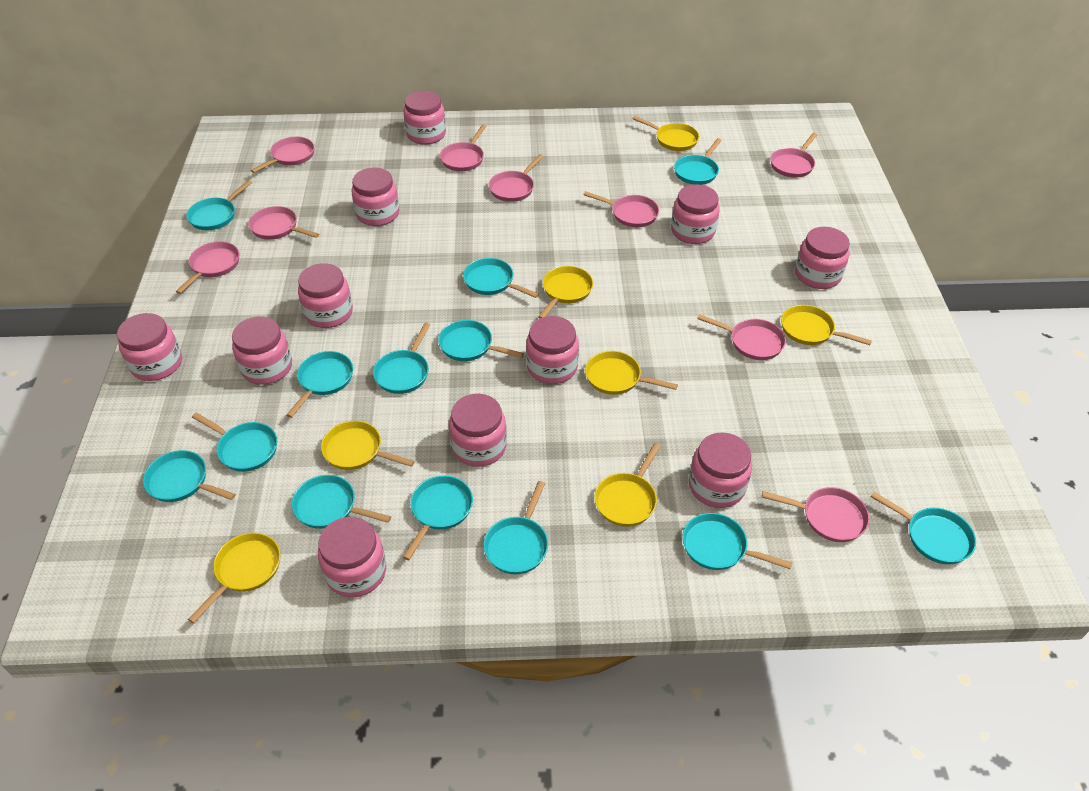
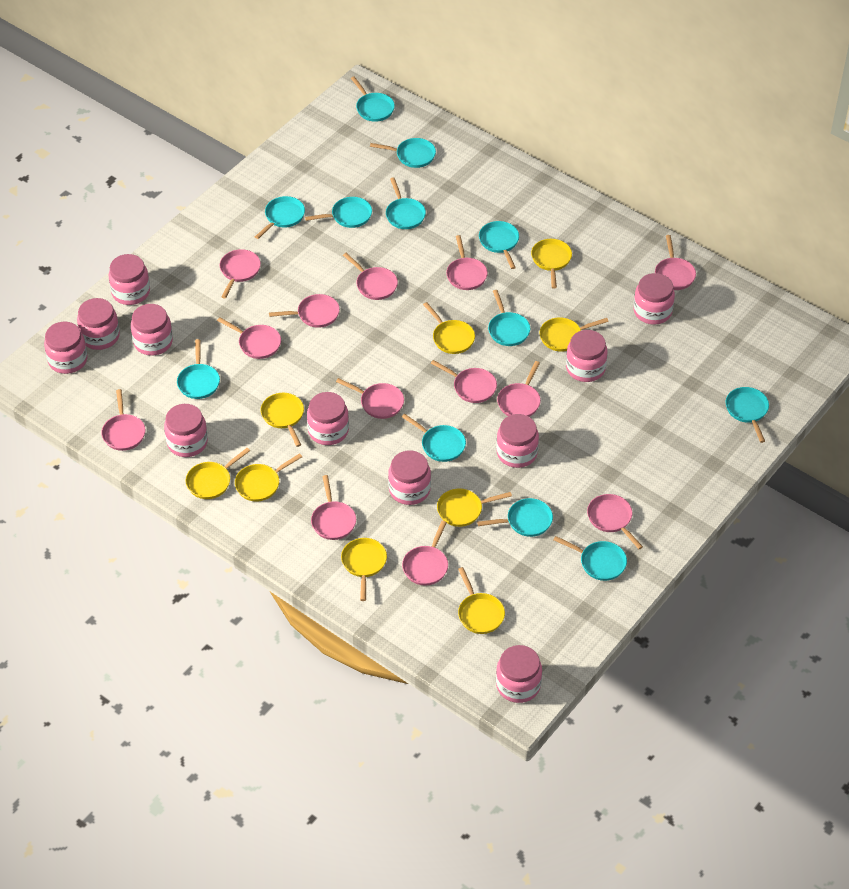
pink pan: 9 -> 13
turquoise pan: 13 -> 12
yellow pan: 7 -> 9

